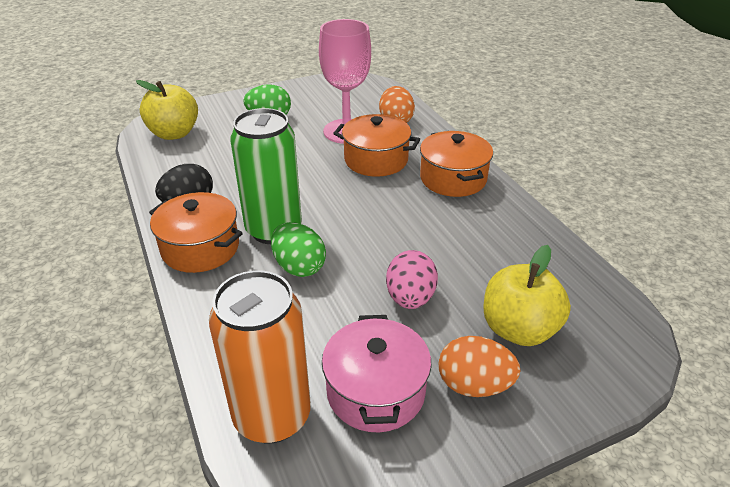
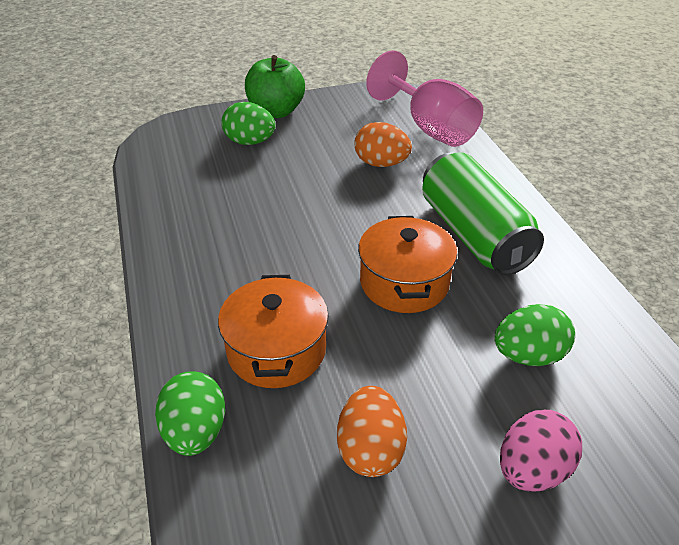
black egg: 1 -> 0
green apple: 0 -> 1
green egg: 2 -> 3
orange can: 1 -> 0
orange pot: 3 -> 2
pink pot: 1 -> 0
yellow apple: 2 -> 0

